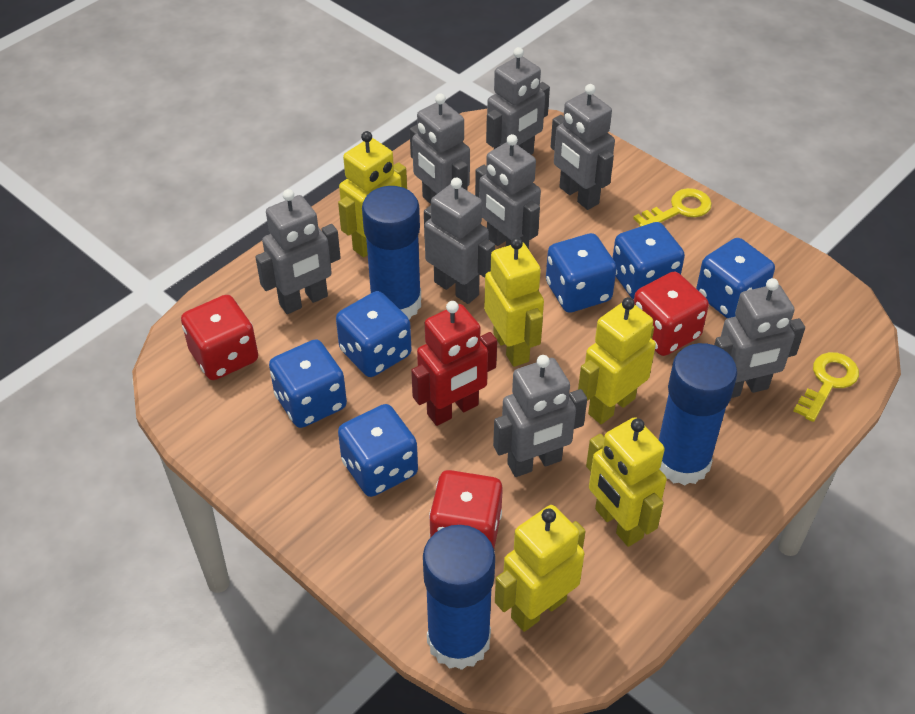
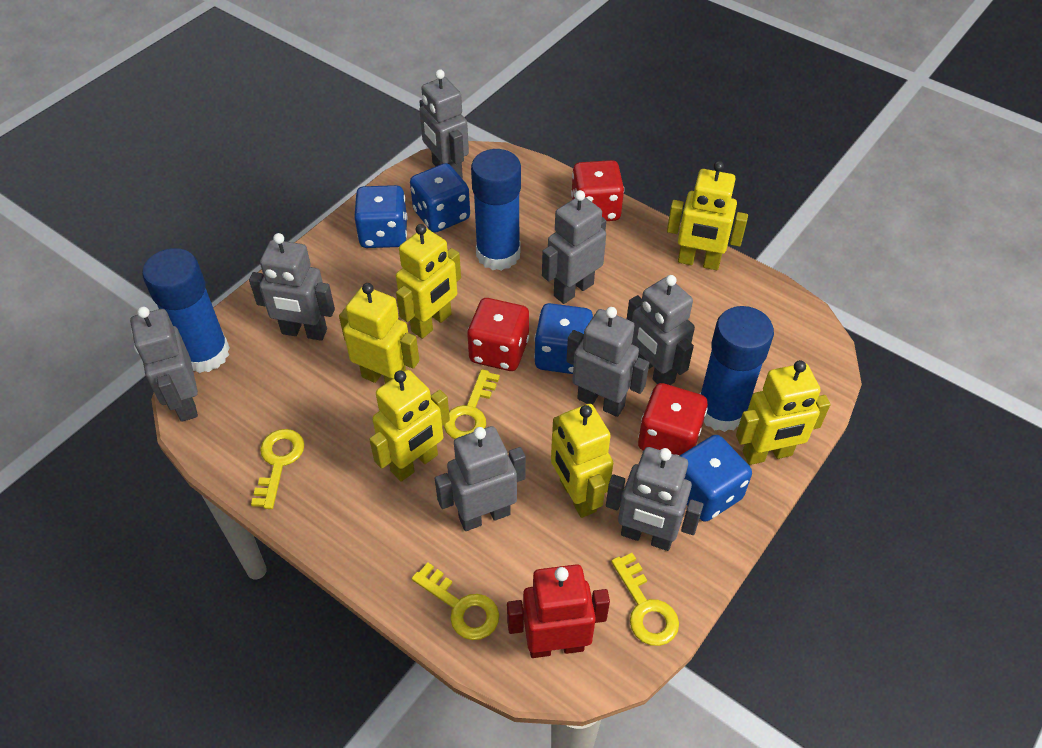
blue dice: 6 -> 4
yellow key: 2 -> 4
yellow robot: 5 -> 6

